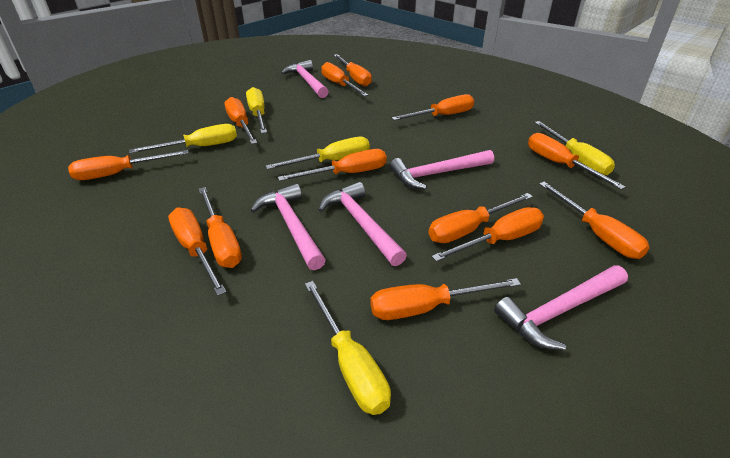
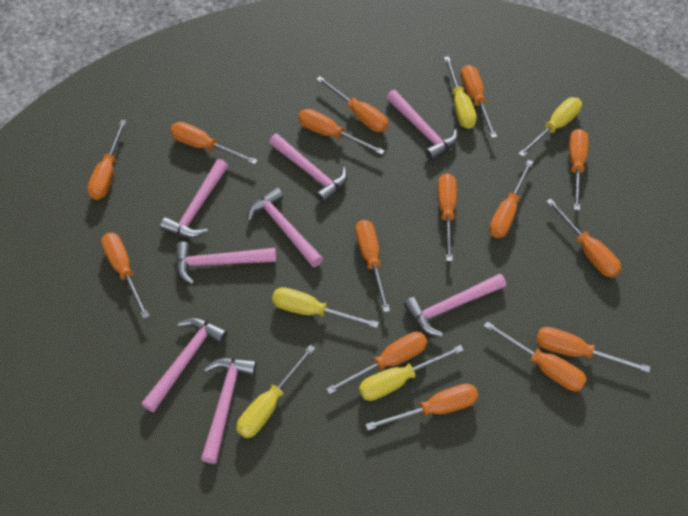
orange screwdriver: 13 -> 15
pink hammer: 5 -> 8

